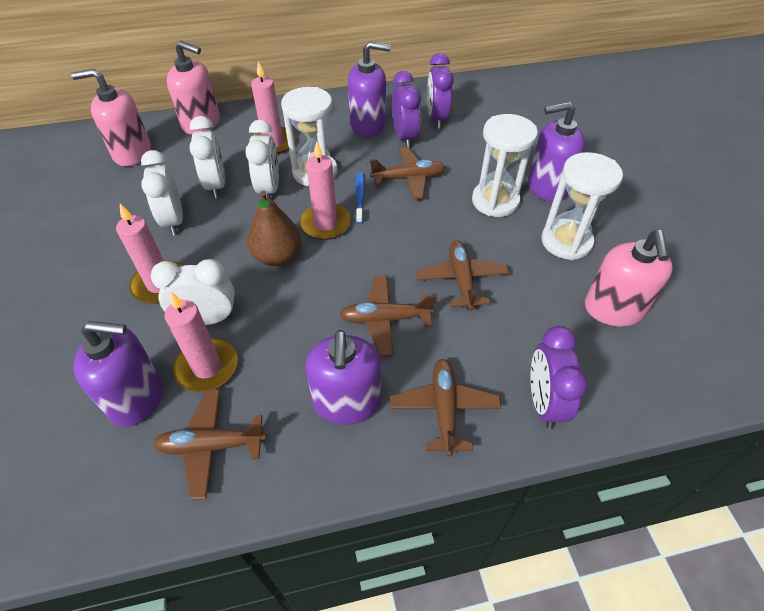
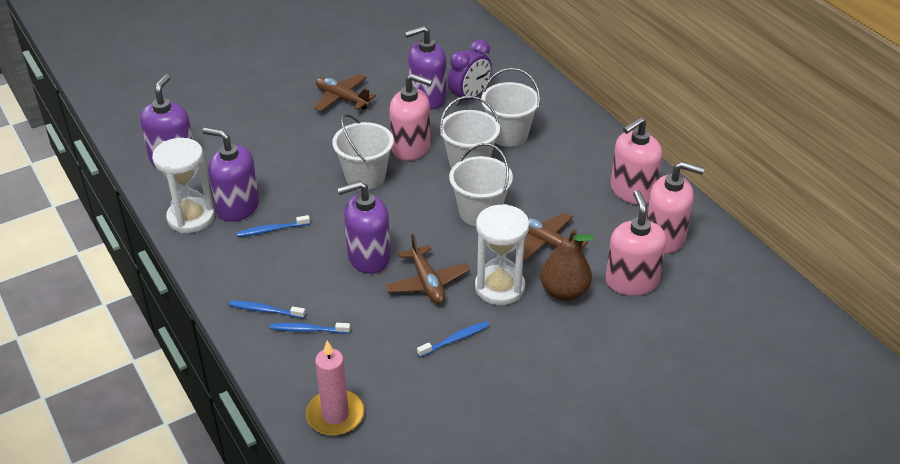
blue toothbrush: 1 -> 4
brown plane: 5 -> 3
pink candle: 4 -> 1
pink soap dispenser: 3 -> 4
purple clock: 3 -> 1
white bucket: 0 -> 4
white clock: 4 -> 0
white hourglass: 3 -> 2

